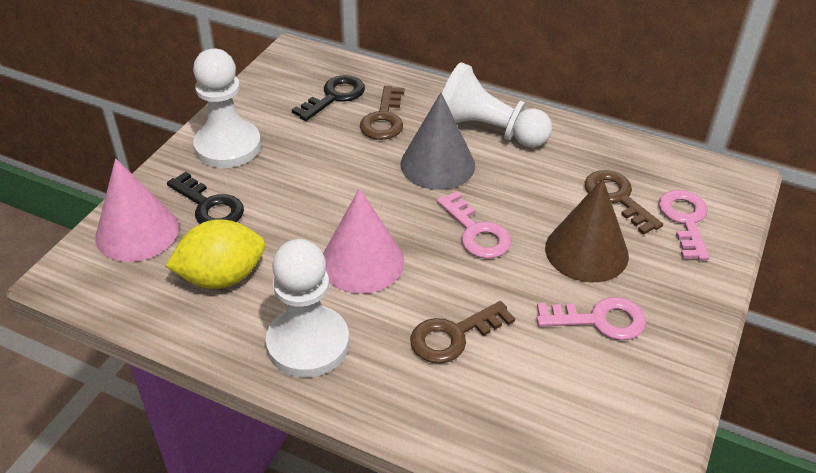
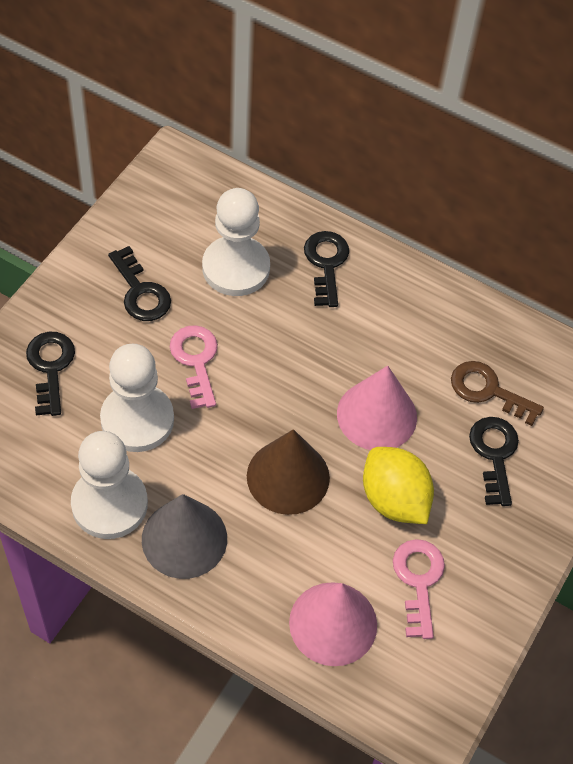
black key: 2 -> 4
brown key: 3 -> 1
pink key: 3 -> 2

